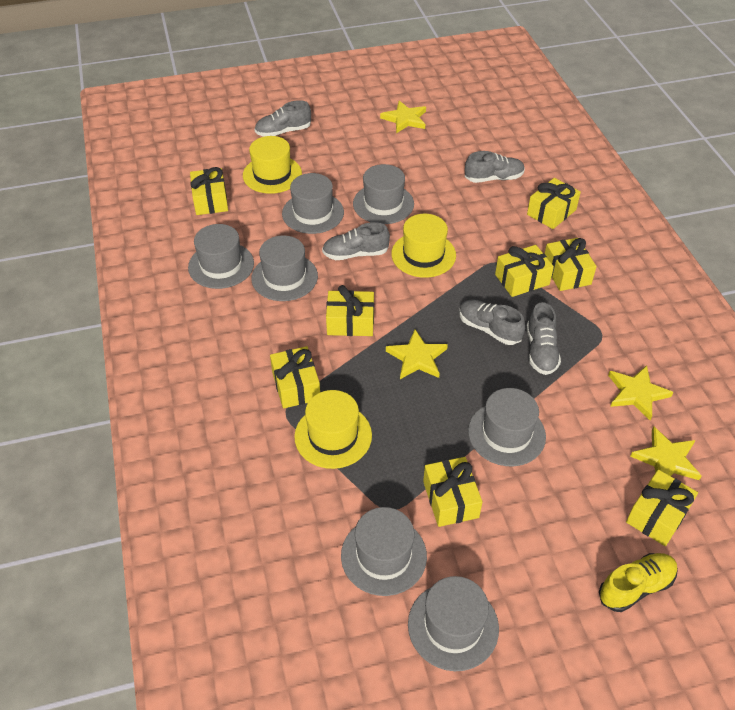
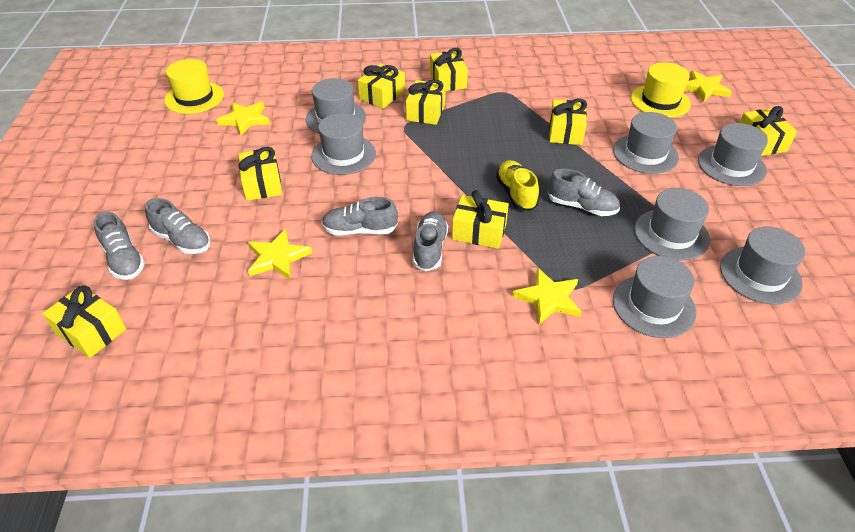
yellow hat: 3 -> 2

